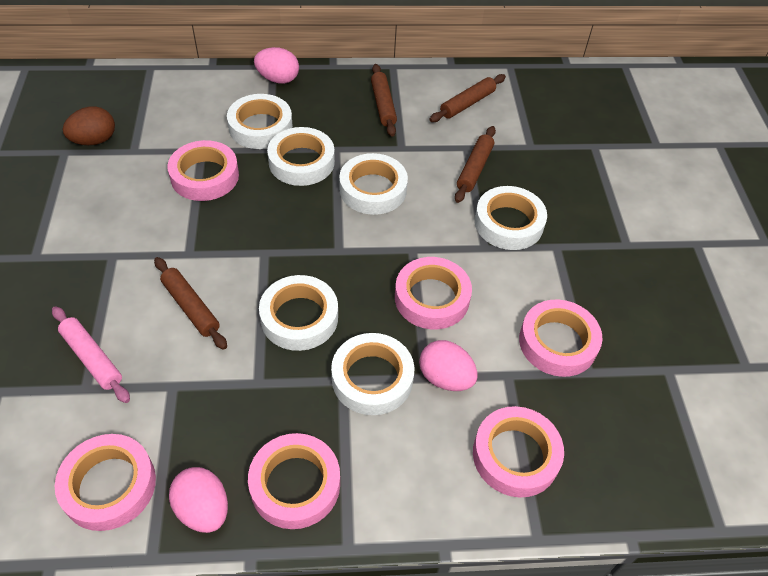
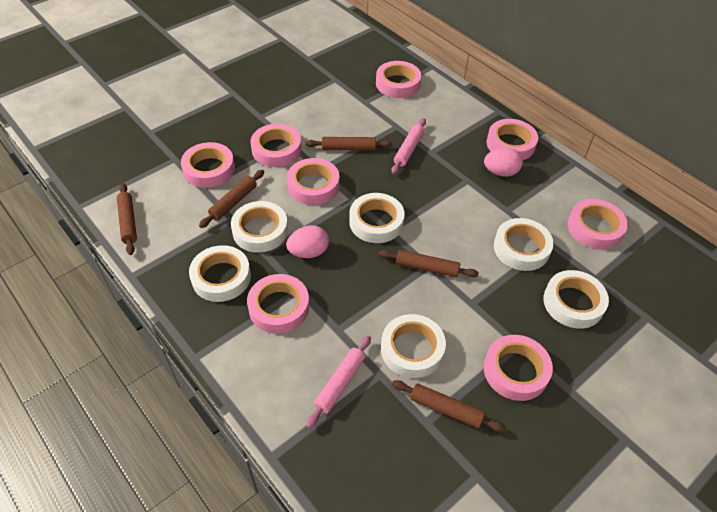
brown egg: 1 -> 0
brown rolling pin: 4 -> 5
pink egg: 3 -> 2
pink rolling pin: 1 -> 2
pink tape: 6 -> 8

